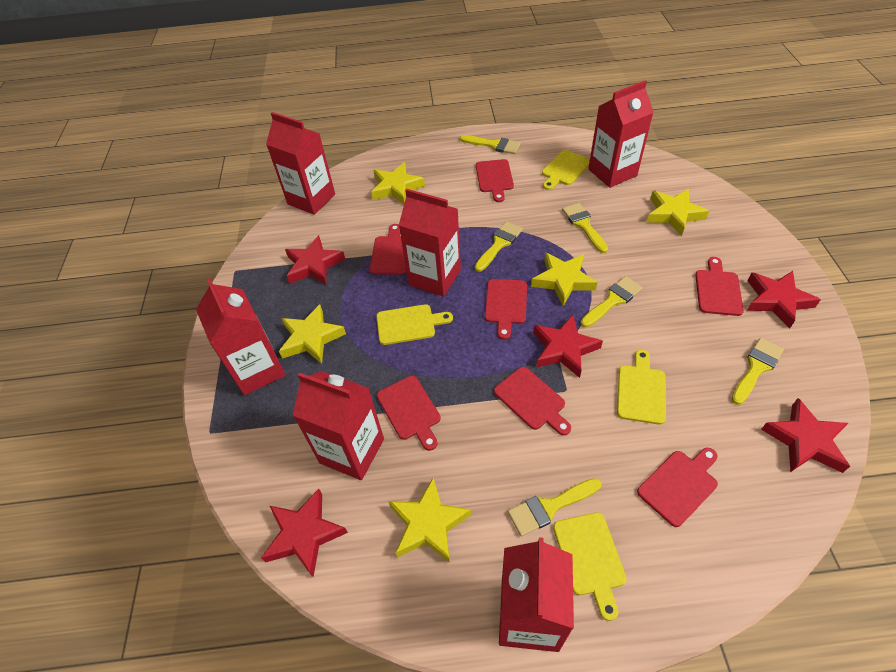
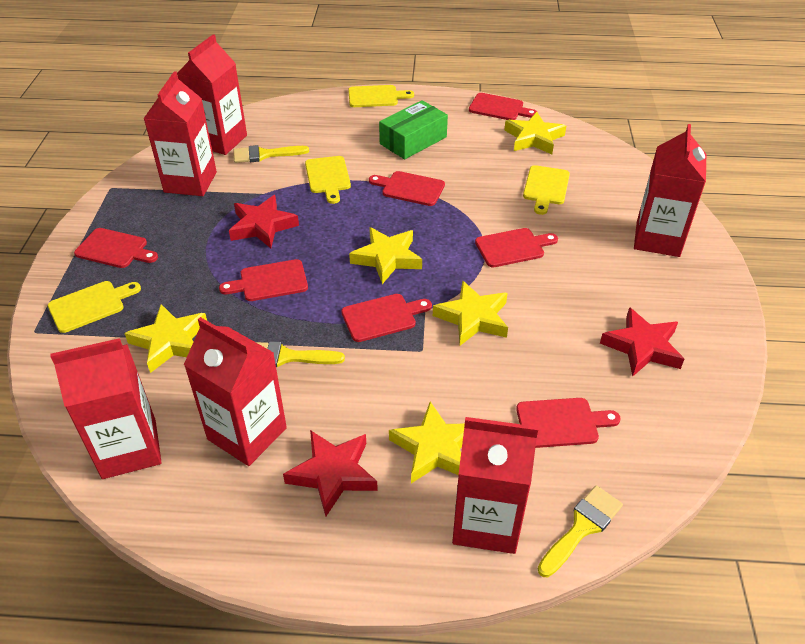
green box: 0 -> 1
red star: 5 -> 3
yellow brush: 6 -> 3

